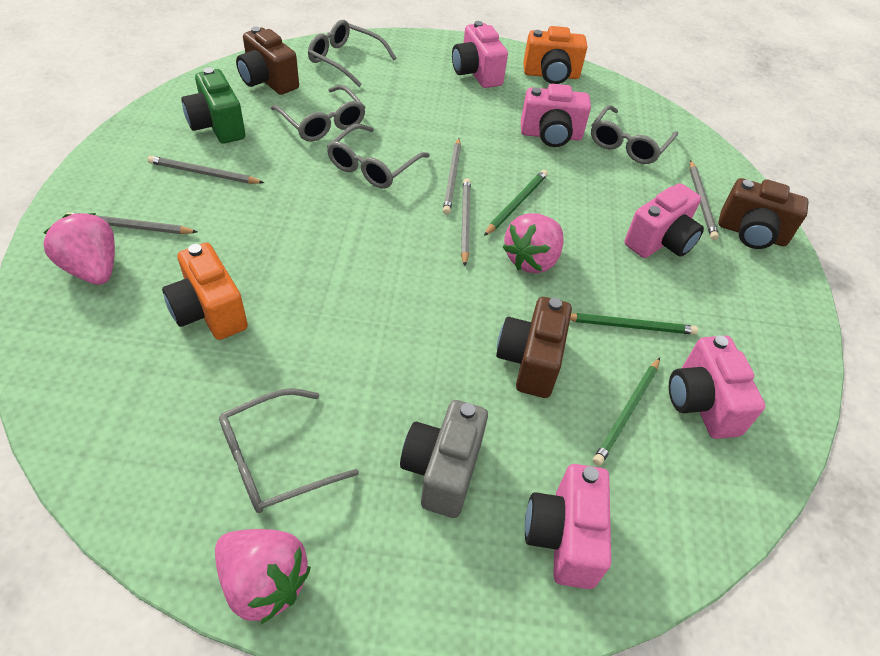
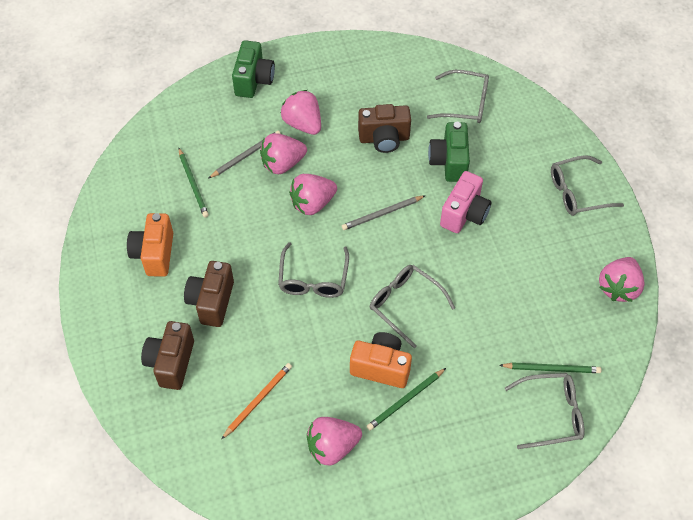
green camera: 1 -> 2
grey camera: 1 -> 0
grey pencil: 5 -> 2
orange pencil: 0 -> 1
pink camera: 5 -> 1
pink strawberry: 3 -> 5

